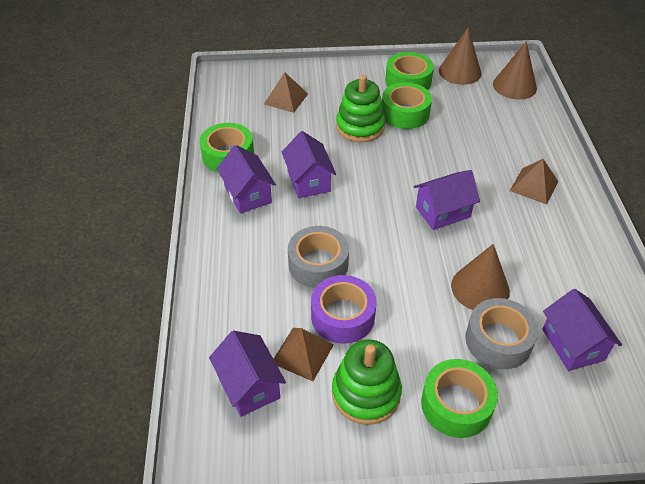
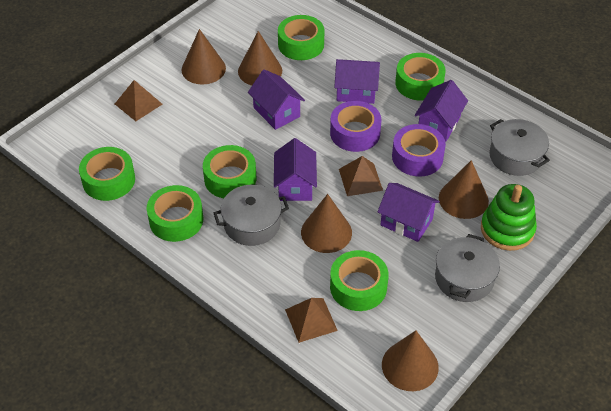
brown cone: 3 -> 5
green stacking toy: 2 -> 1
green tape: 4 -> 6
grey pot: 0 -> 3
grey tape: 2 -> 0
purple tape: 1 -> 2

